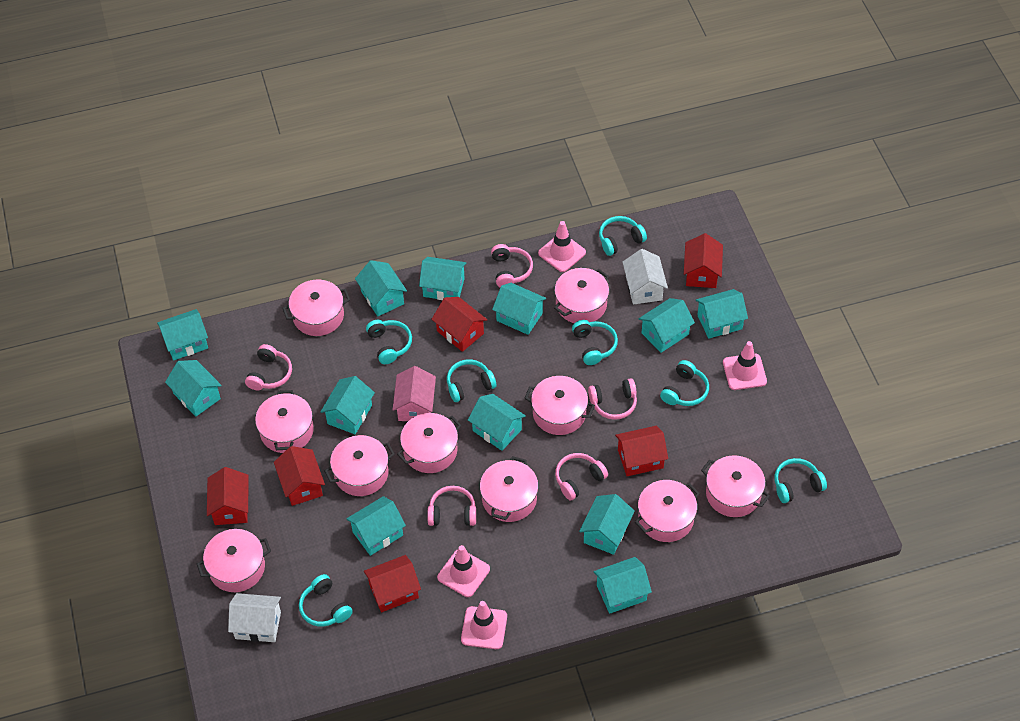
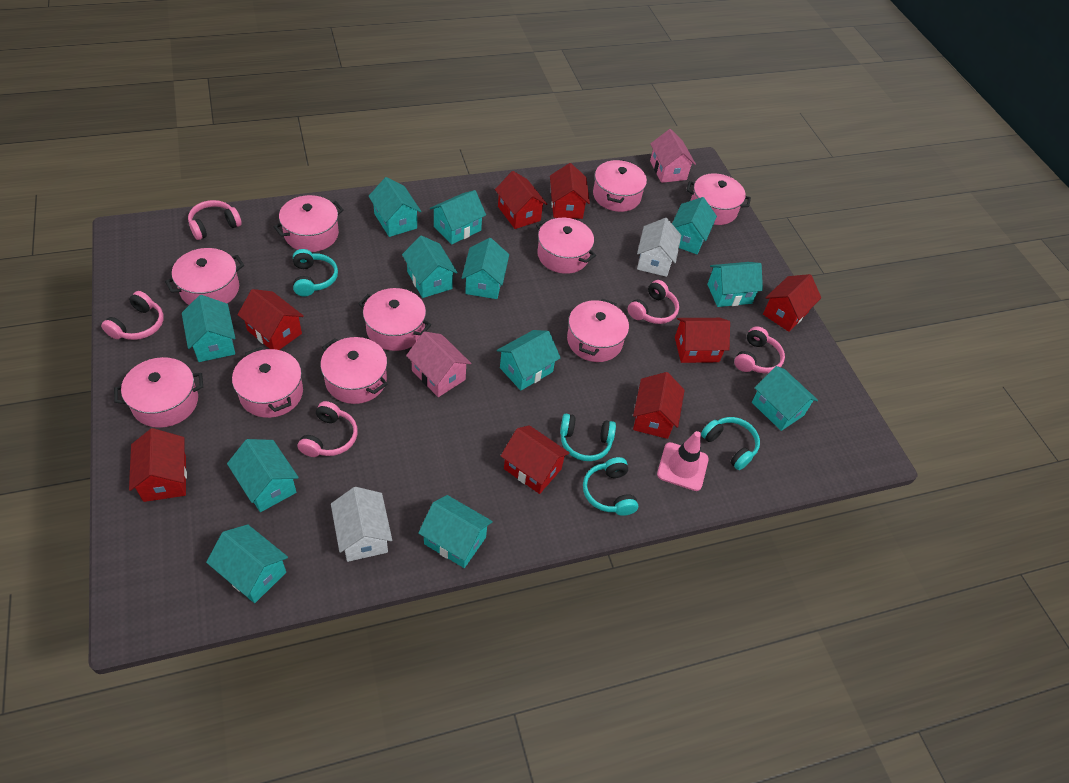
pink house: 1 -> 2
pink traffic cone: 4 -> 1
red house: 6 -> 8
turquoise headphones: 7 -> 4

